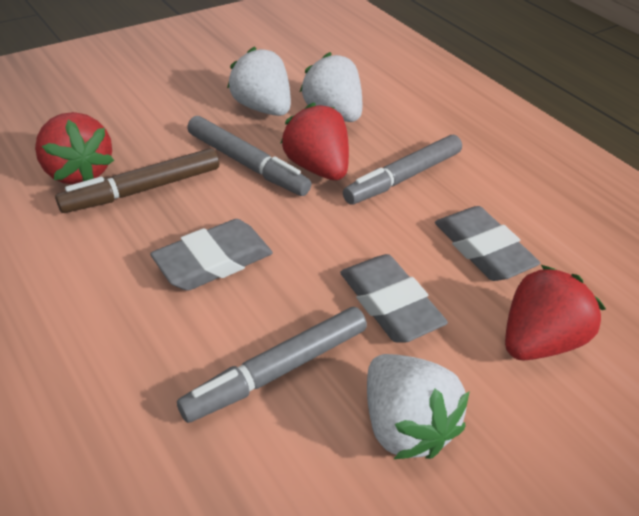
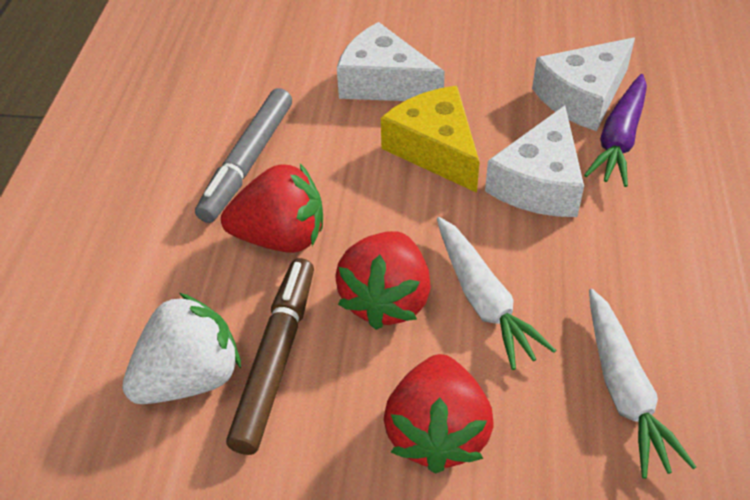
grey eraser: 3 -> 0
grey marker: 3 -> 1
purple carrot: 0 -> 1
white carrot: 0 -> 2
white cheese: 0 -> 3
white strawberry: 3 -> 1
yellow cheese: 0 -> 1

